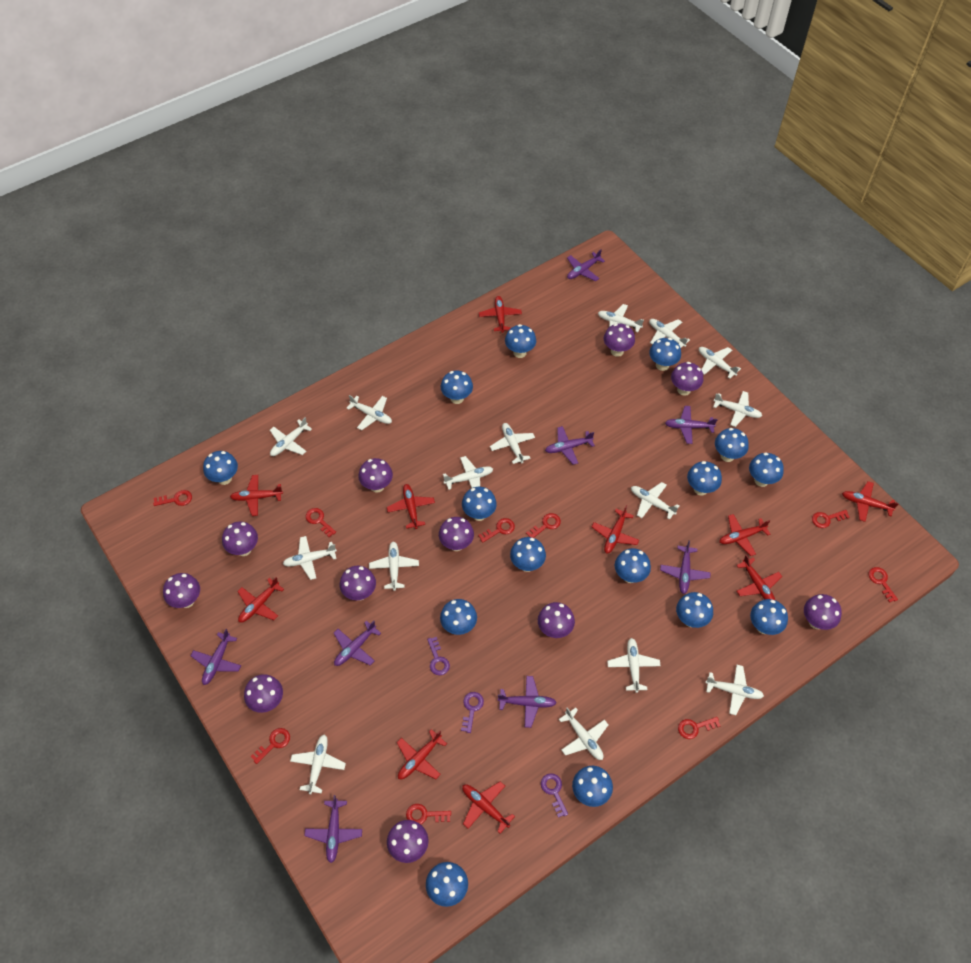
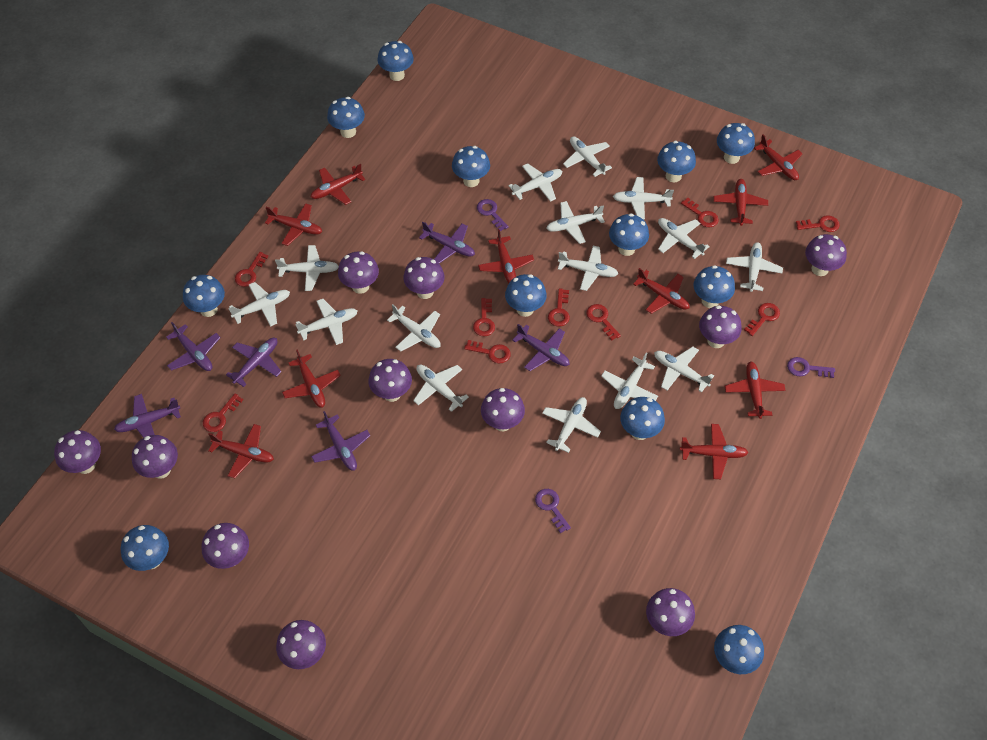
blue mushroom: 15 -> 12
purple plane: 8 -> 6

